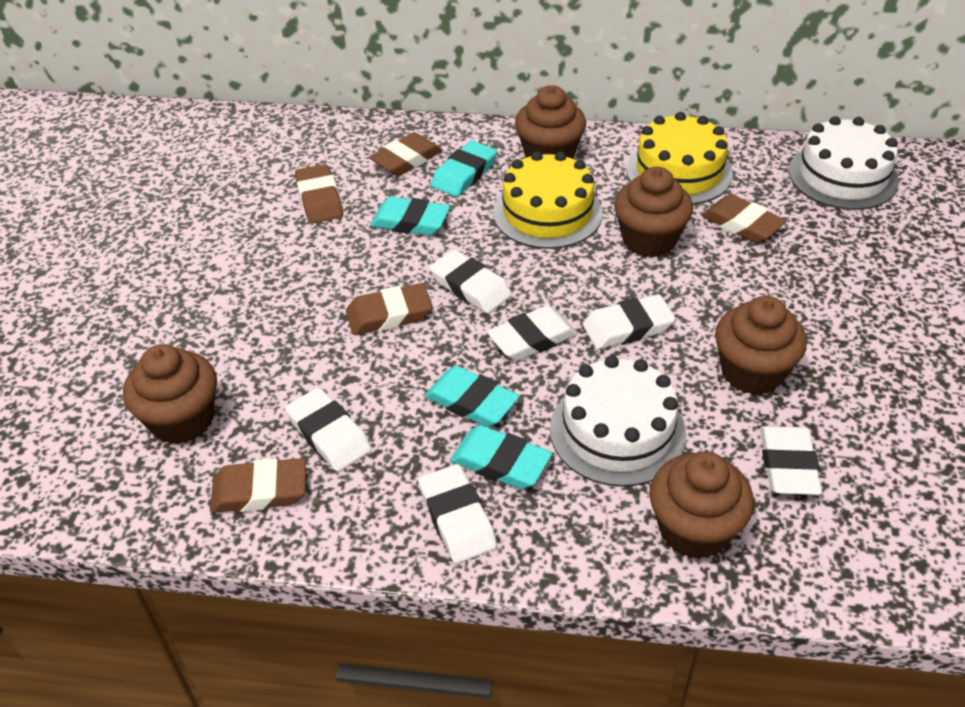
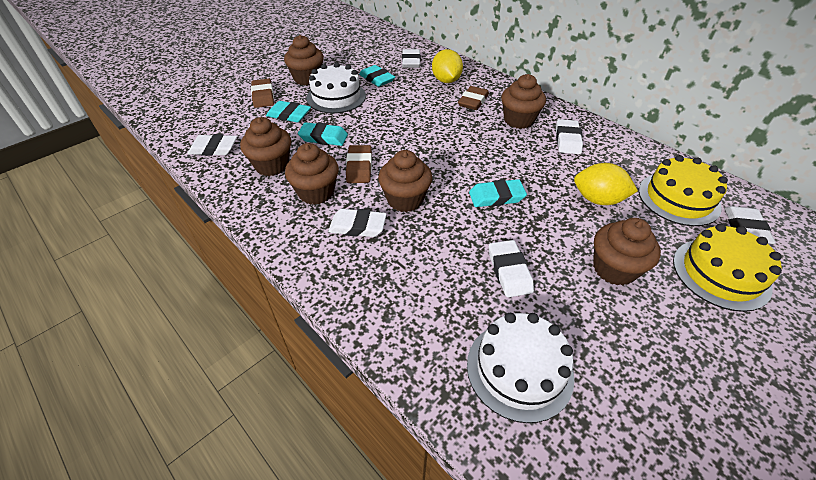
brown cupcake: 5 -> 6
brown eraser: 5 -> 3
yellow lemon: 0 -> 2

